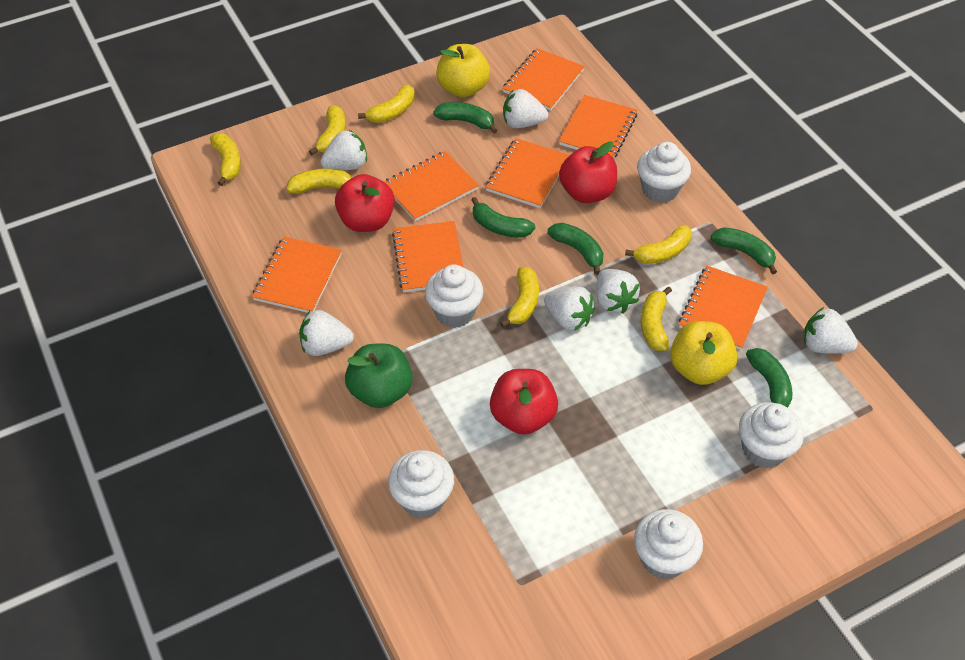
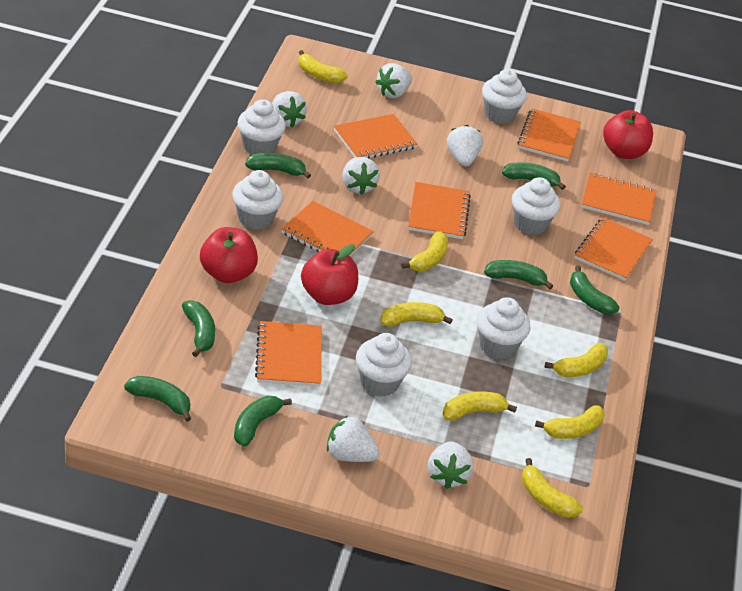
green apple: 1 -> 0
green banana: 5 -> 7
white cupcake: 5 -> 6
yellow apple: 2 -> 0

